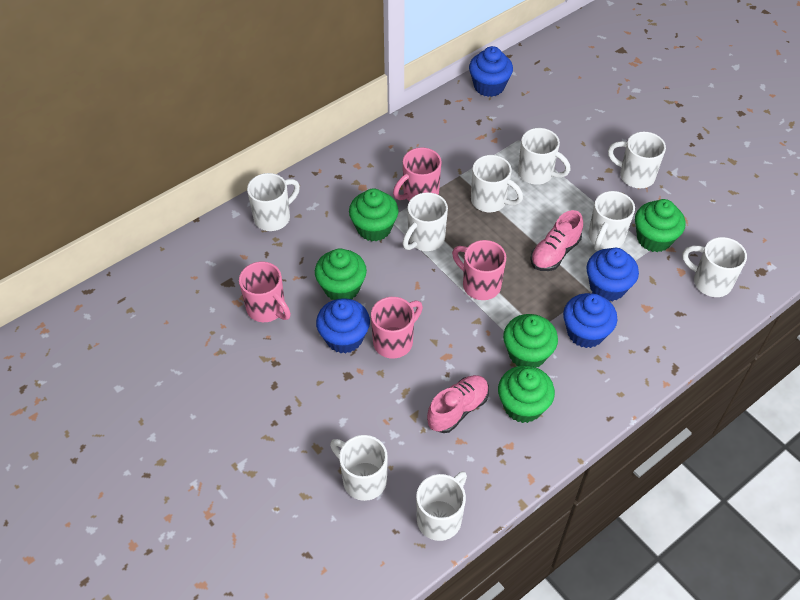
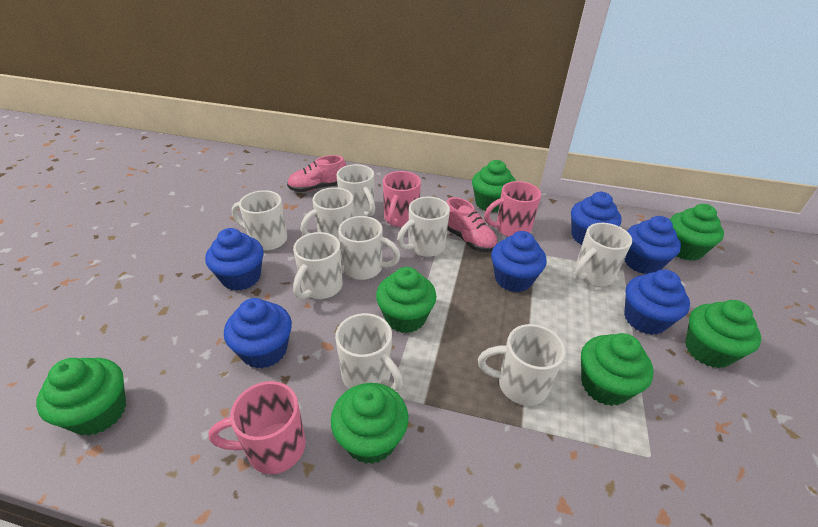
blue cupcake: 4 -> 6
green cupcake: 5 -> 7
pink mug: 4 -> 3

